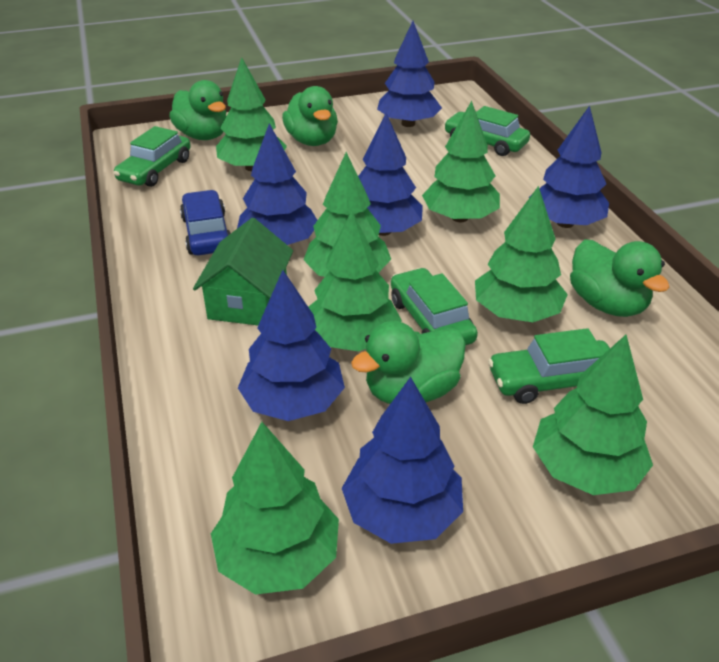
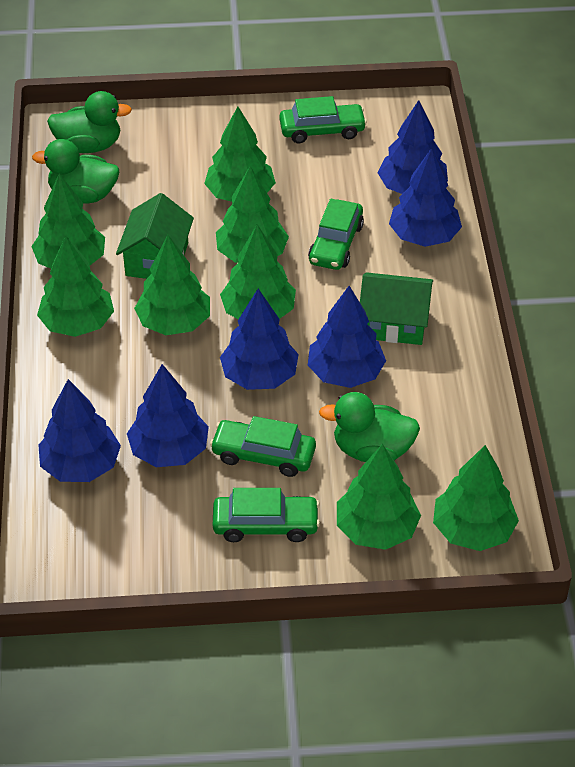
blue car: 1 -> 0
green duck: 4 -> 3
green house: 1 -> 2
green tree: 7 -> 8

